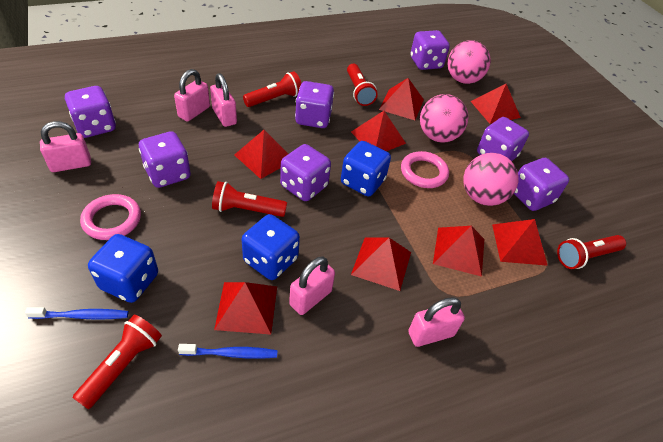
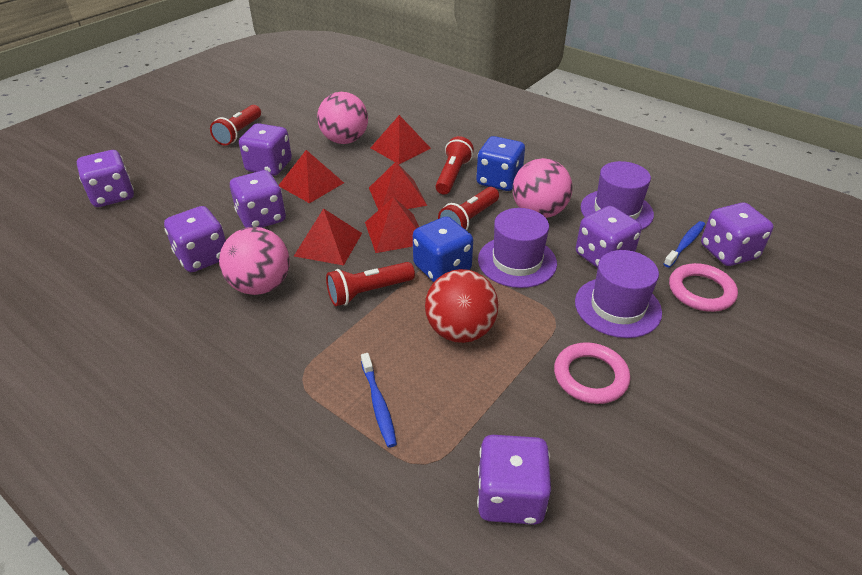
blue dice: 3 -> 2
pink padlock: 5 -> 0
purple hat: 0 -> 3
red ball: 0 -> 1
red flashlight: 5 -> 4
red pyramid: 8 -> 5

